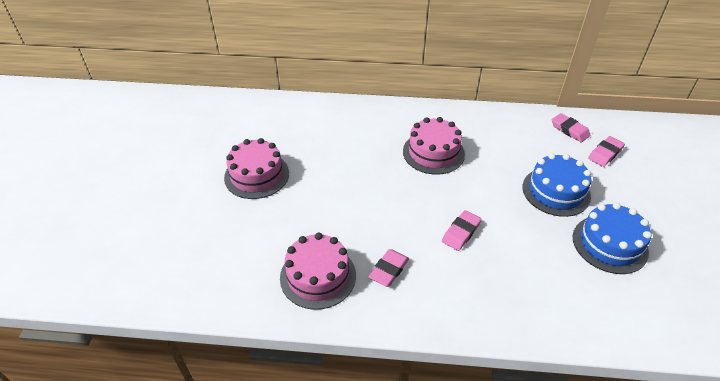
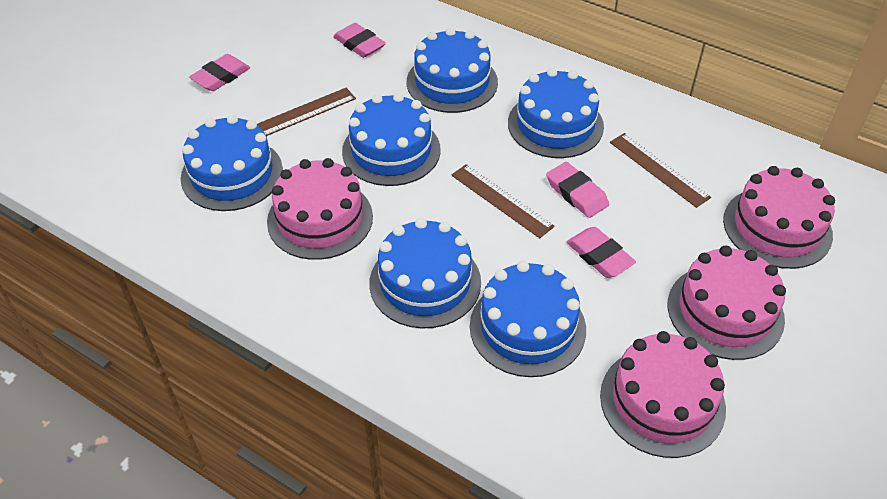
blue cake: 2 -> 6
brown ruler: 0 -> 3
pink cake: 3 -> 4

